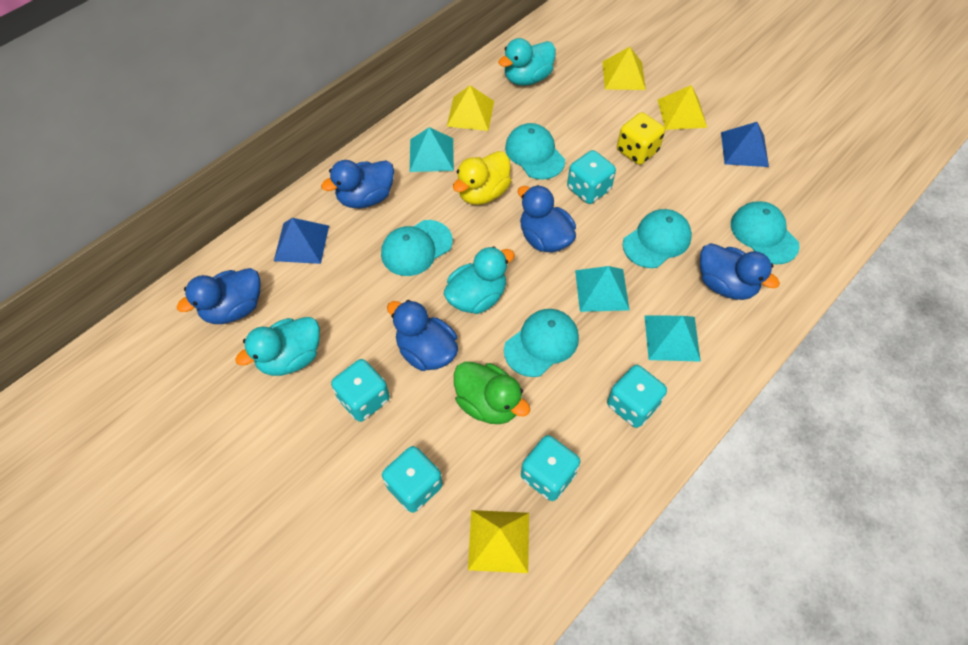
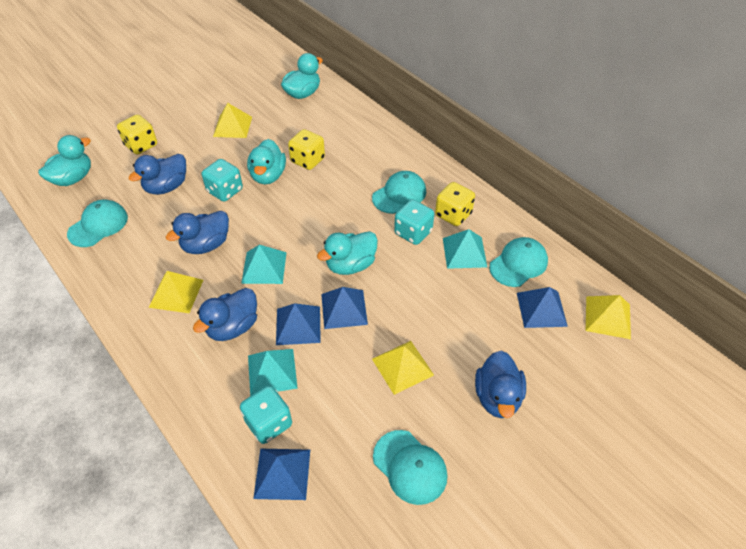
blue duck: 5 -> 4
blue pyramid: 2 -> 4
green duck: 1 -> 0
turquoise cap: 5 -> 4
turquoise dice: 5 -> 3
turquoise duck: 3 -> 4
yellow dice: 1 -> 3
yellow duck: 1 -> 0

